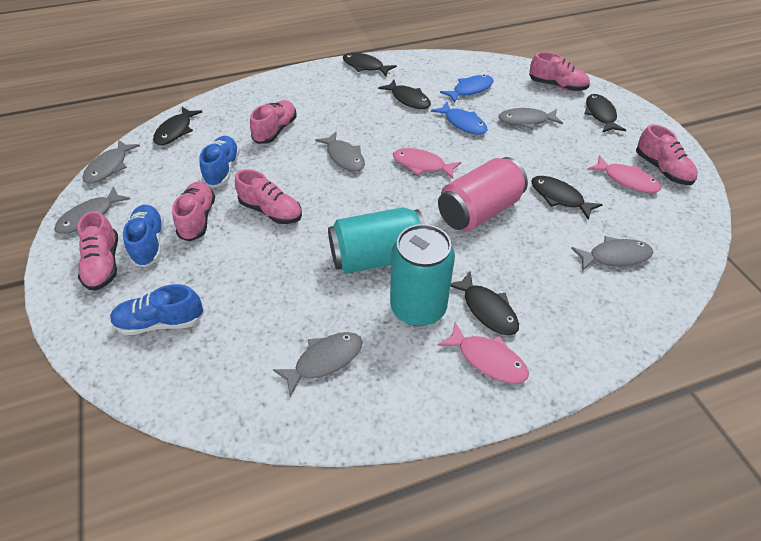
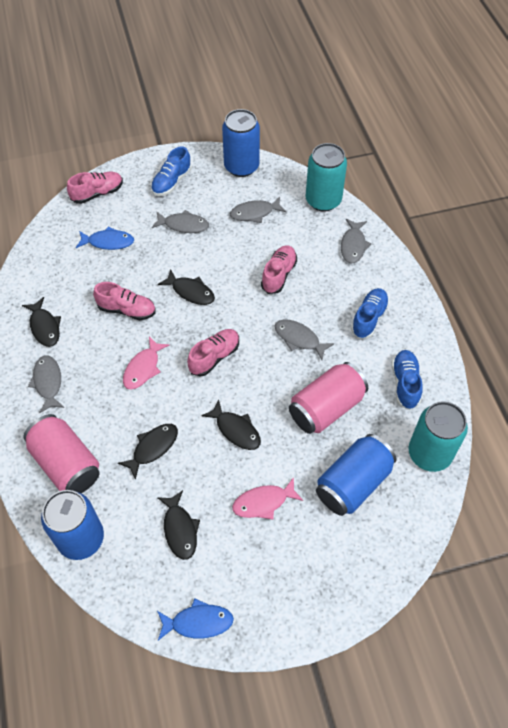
black fish: 6 -> 5
blue can: 0 -> 3
grey fish: 6 -> 5
pink can: 1 -> 2
pink fish: 3 -> 2
pink shoe: 6 -> 4

